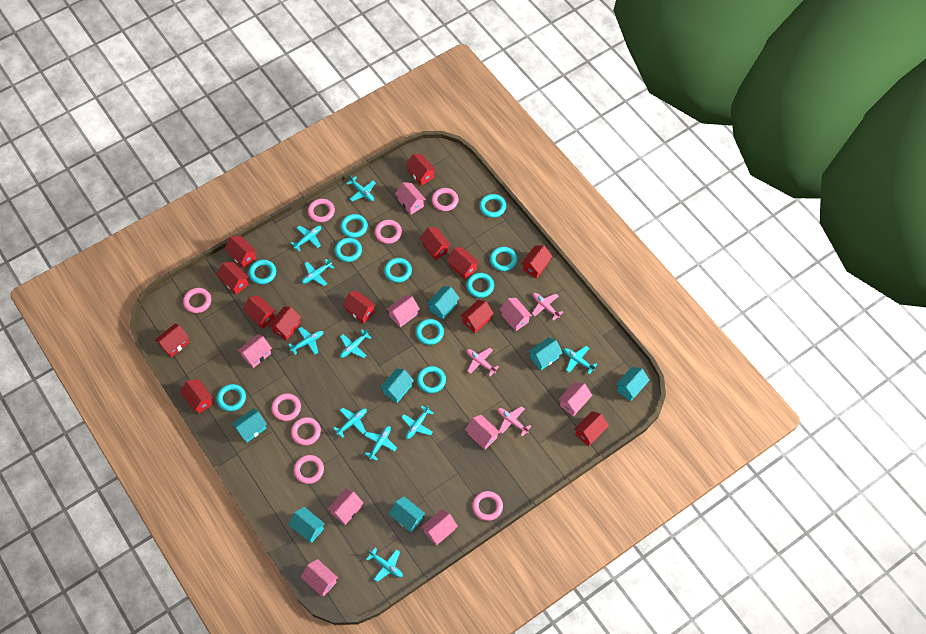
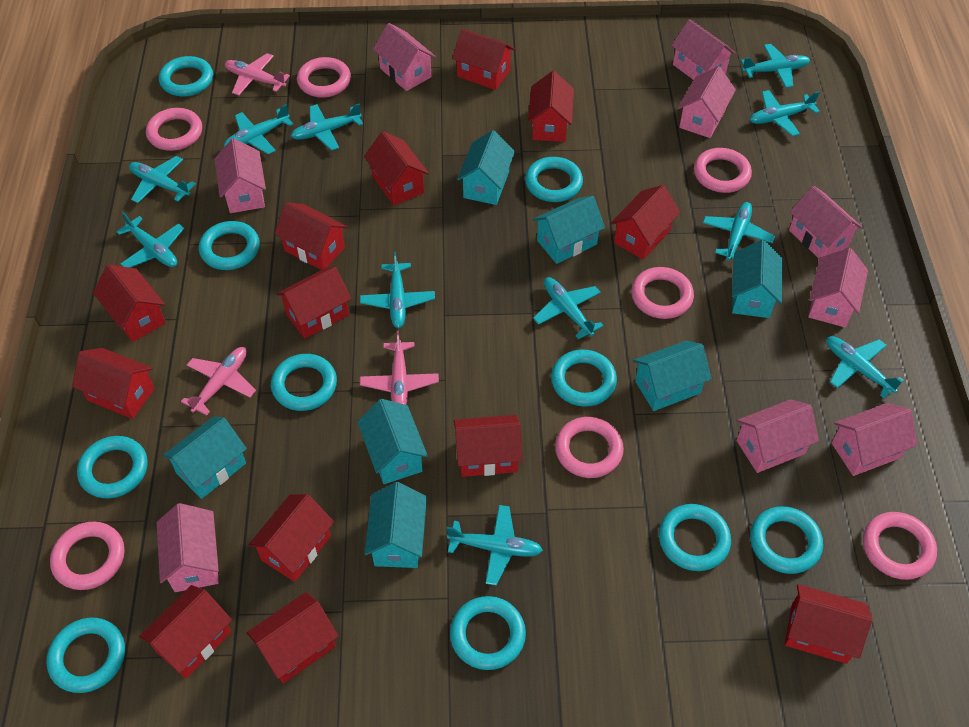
pink ring: 8 -> 7
turquoise plane: 10 -> 11

